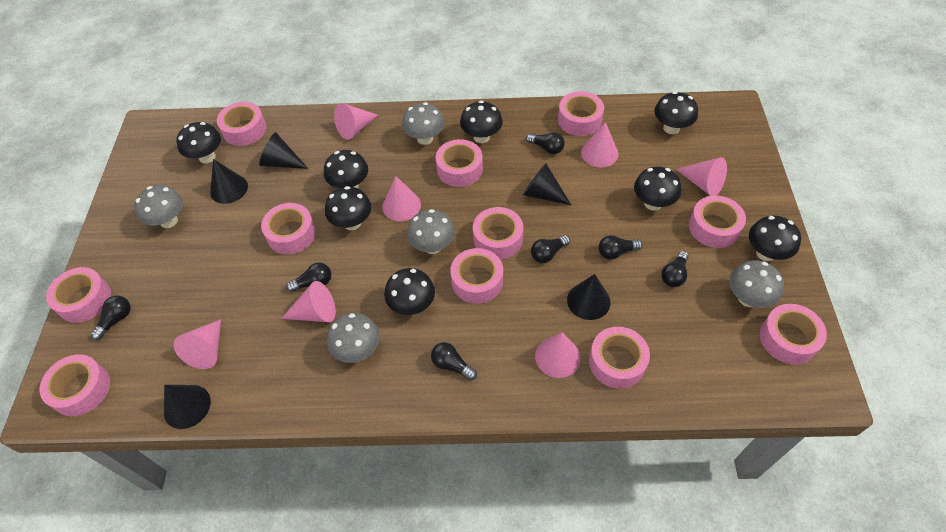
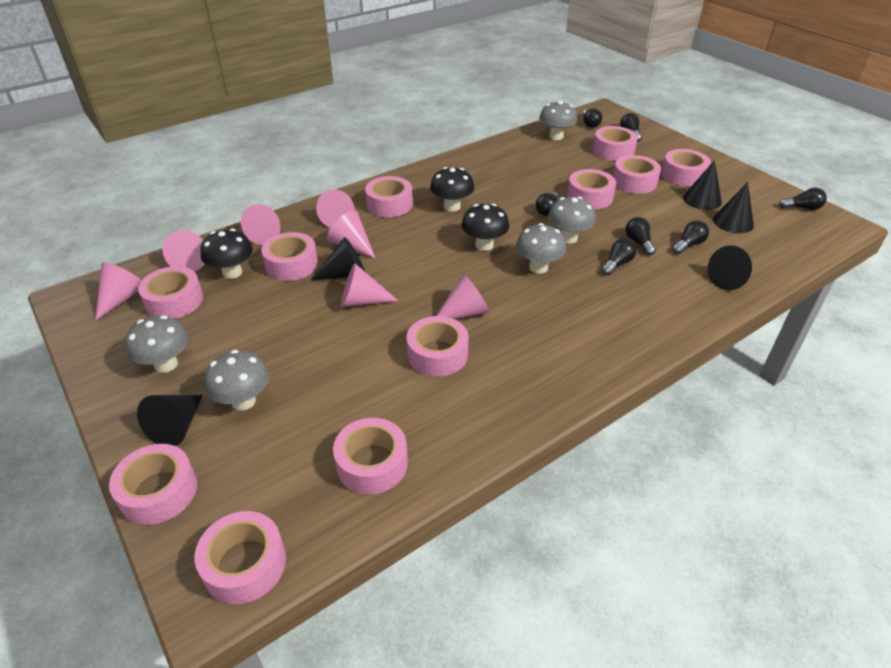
black mushroom: 8 -> 3

